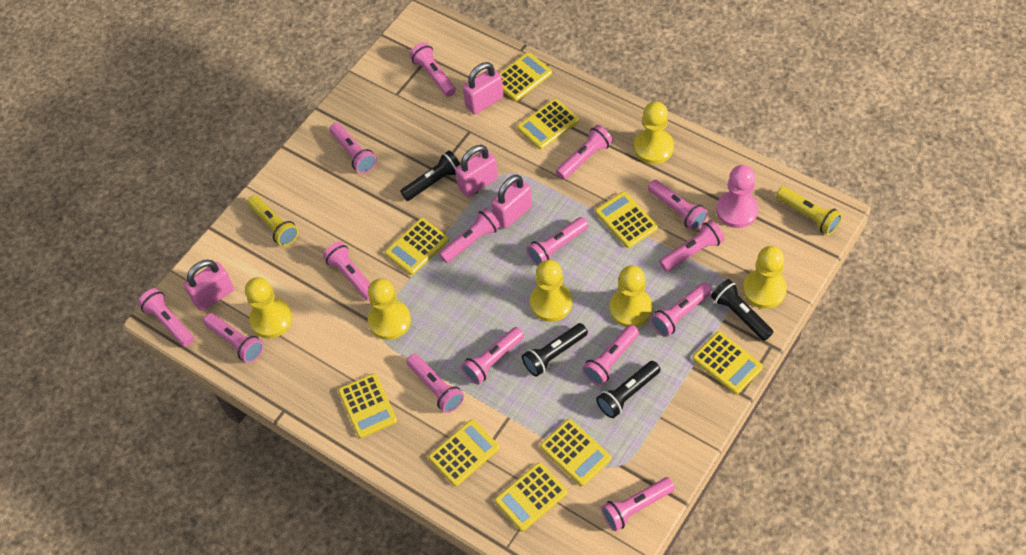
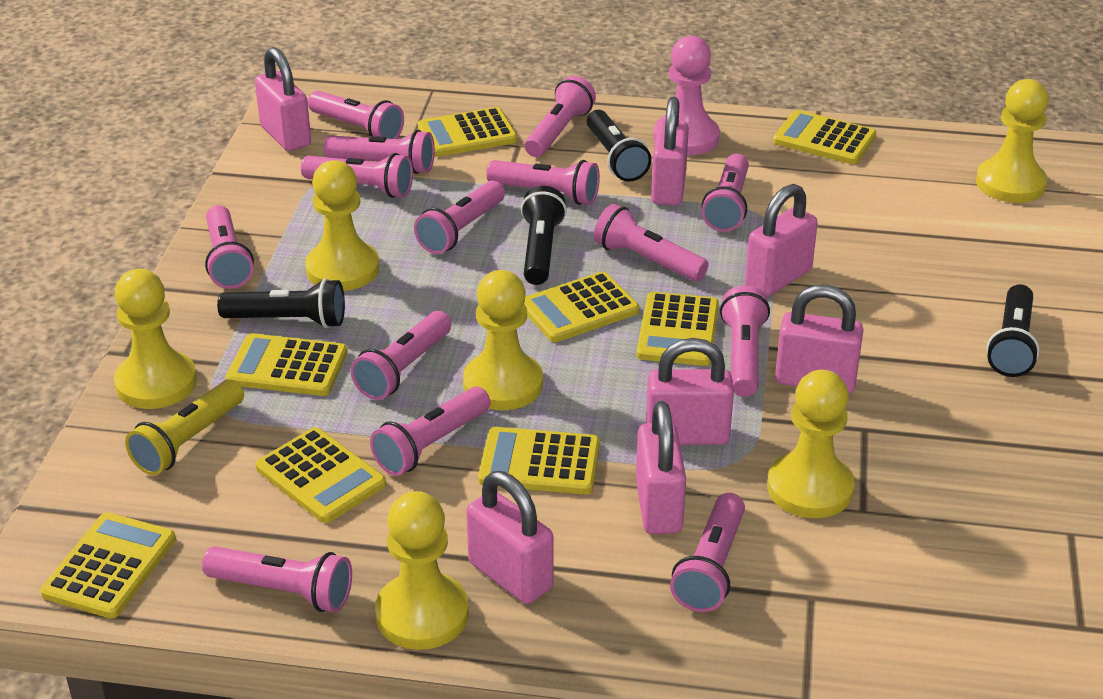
pink flashlight: 15 -> 14
pink padlock: 4 -> 7
yellow calculator: 9 -> 8
yellow flashlight: 2 -> 1

